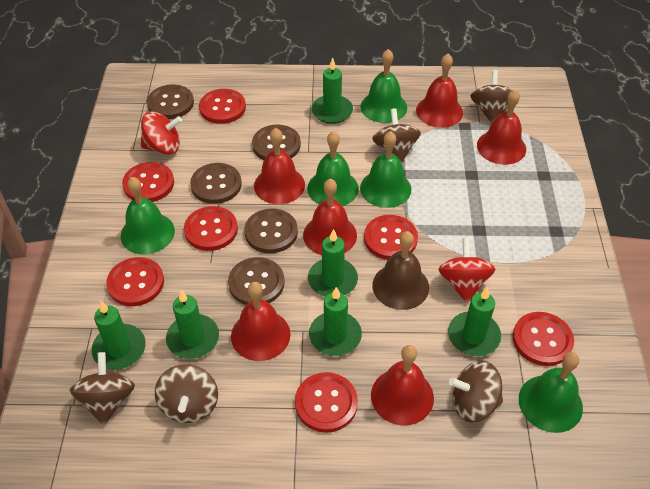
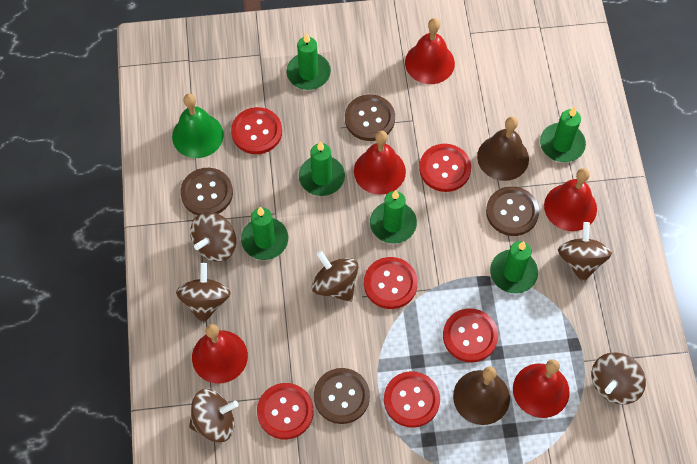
brown bell: 1 -> 2
brown button: 5 -> 4
brown spinning top: 5 -> 6
green bell: 5 -> 1
red bell: 6 -> 5
red button: 7 -> 6
red spinning top: 2 -> 0

